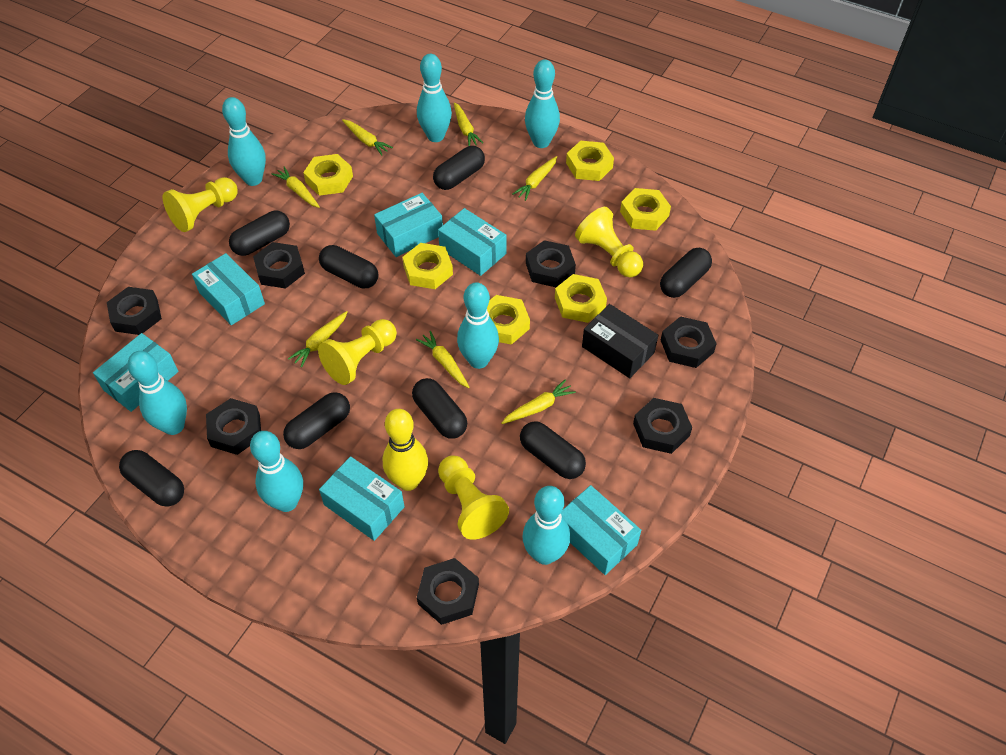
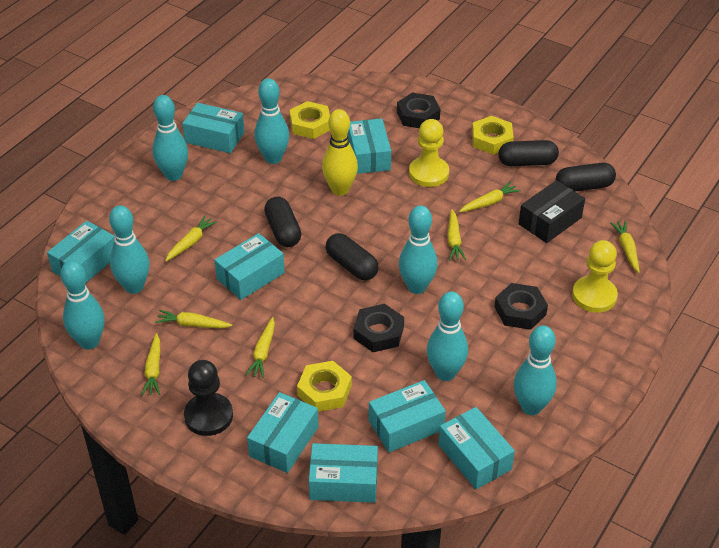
black capsule: 8 -> 4
black nut: 7 -> 3
black pawn: 0 -> 1
turquoise box: 6 -> 8
yellow nut: 6 -> 3
yellow pawn: 4 -> 2

